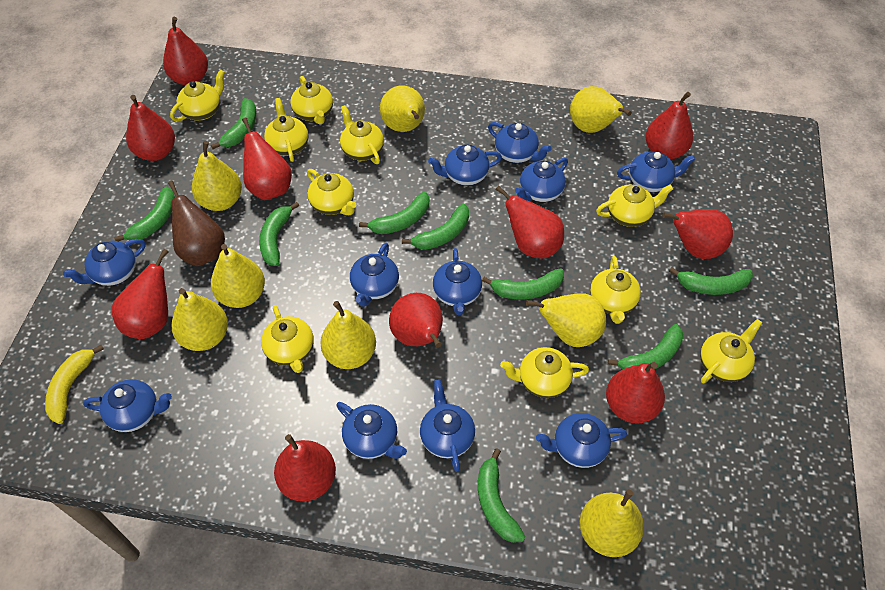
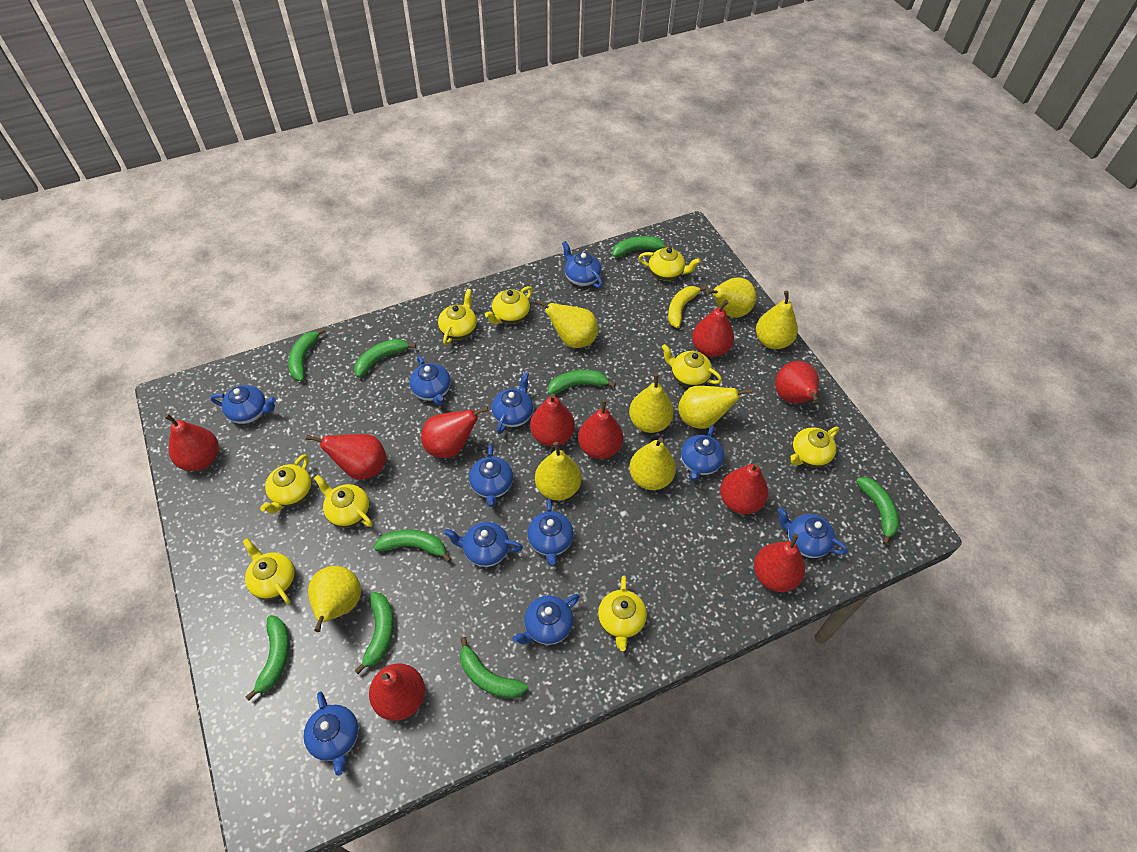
brown pear: 1 -> 0
yellow teapot: 10 -> 9

